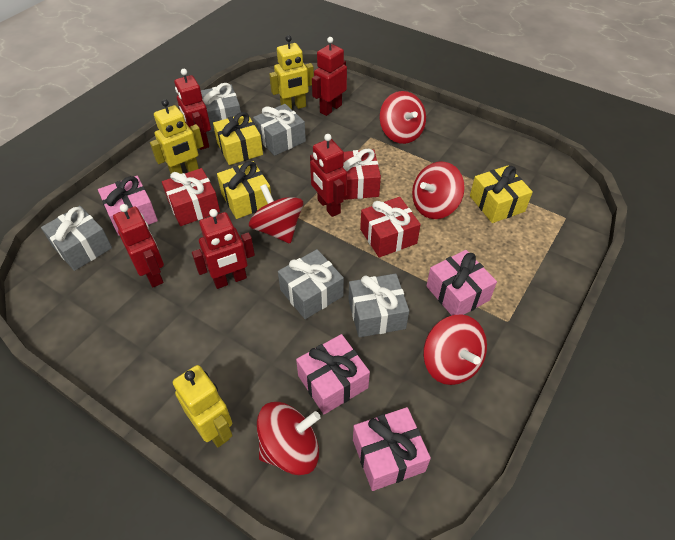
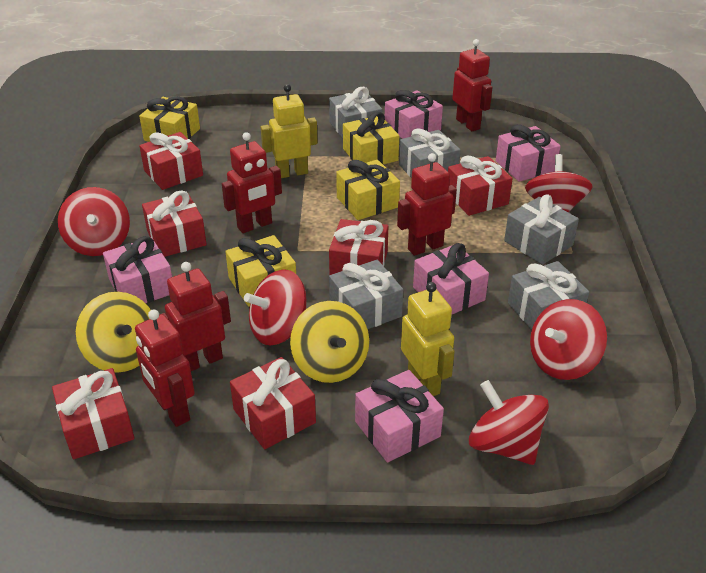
pink gift: 4 -> 5
red gift: 3 -> 6
yellow gift: 3 -> 4
yellow robot: 3 -> 2
yellow spinning top: 0 -> 2

